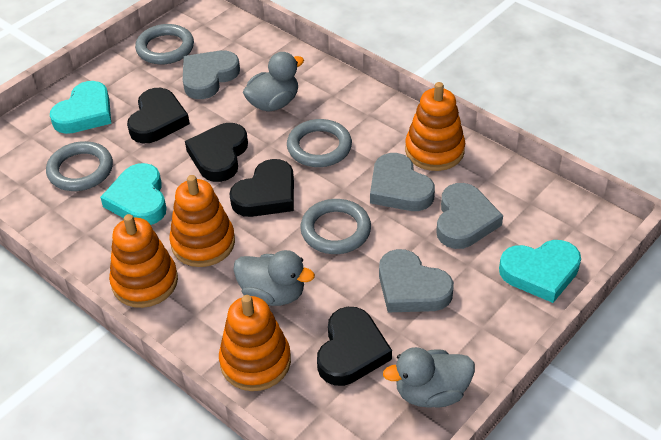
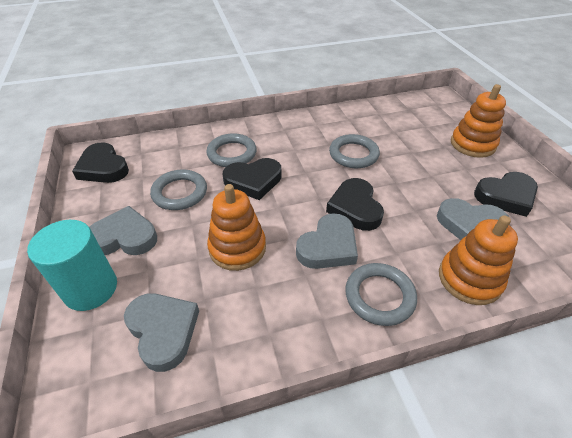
grey duck: 3 -> 0
orange stacking toy: 4 -> 3
turquoise cylinder: 0 -> 1
turquoise heart: 3 -> 0

